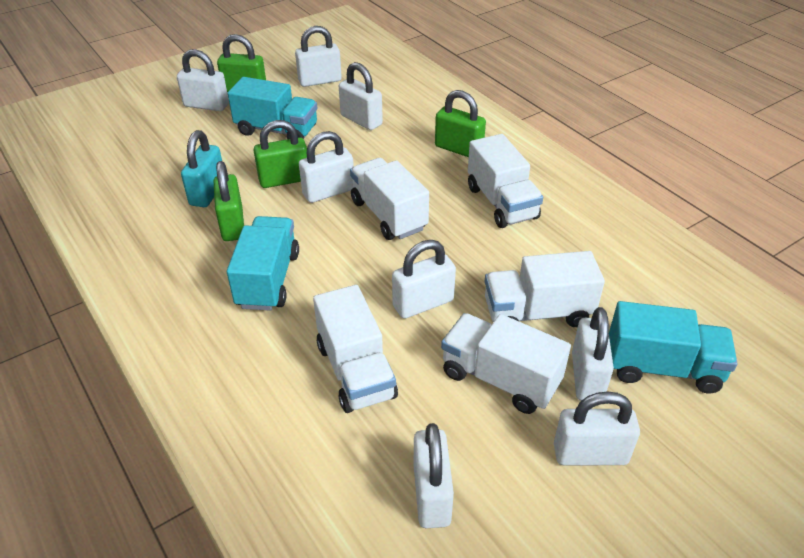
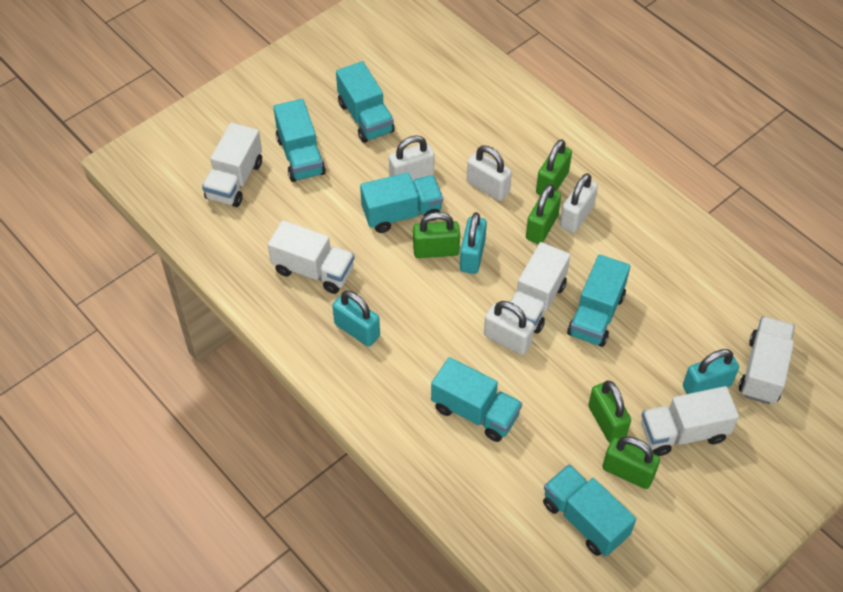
green padlock: 4 -> 5
turquoise padlock: 1 -> 3
turquoise truck: 3 -> 6
white padlock: 8 -> 4

